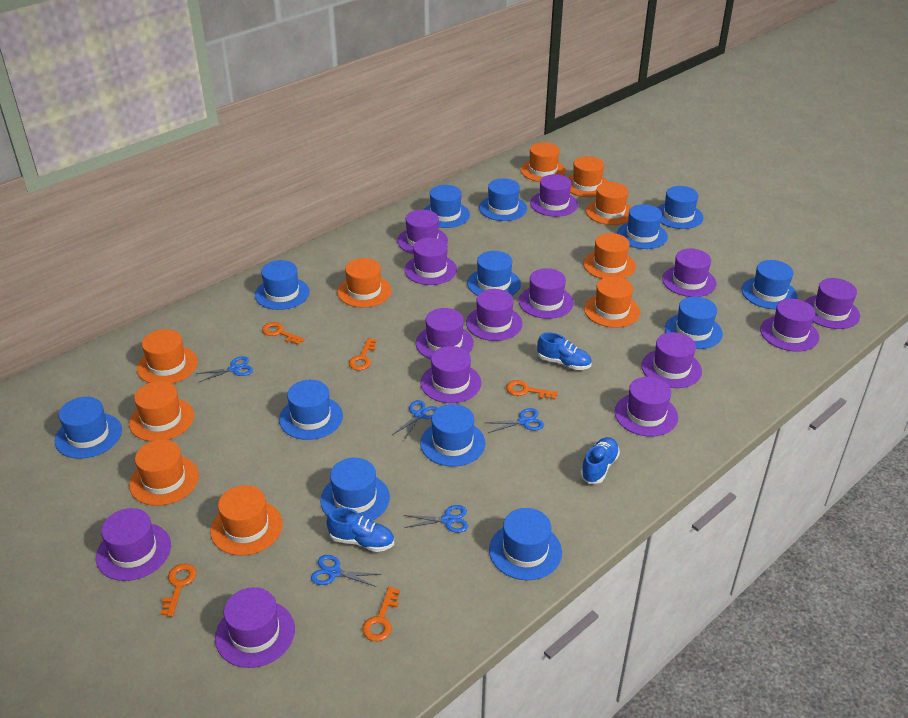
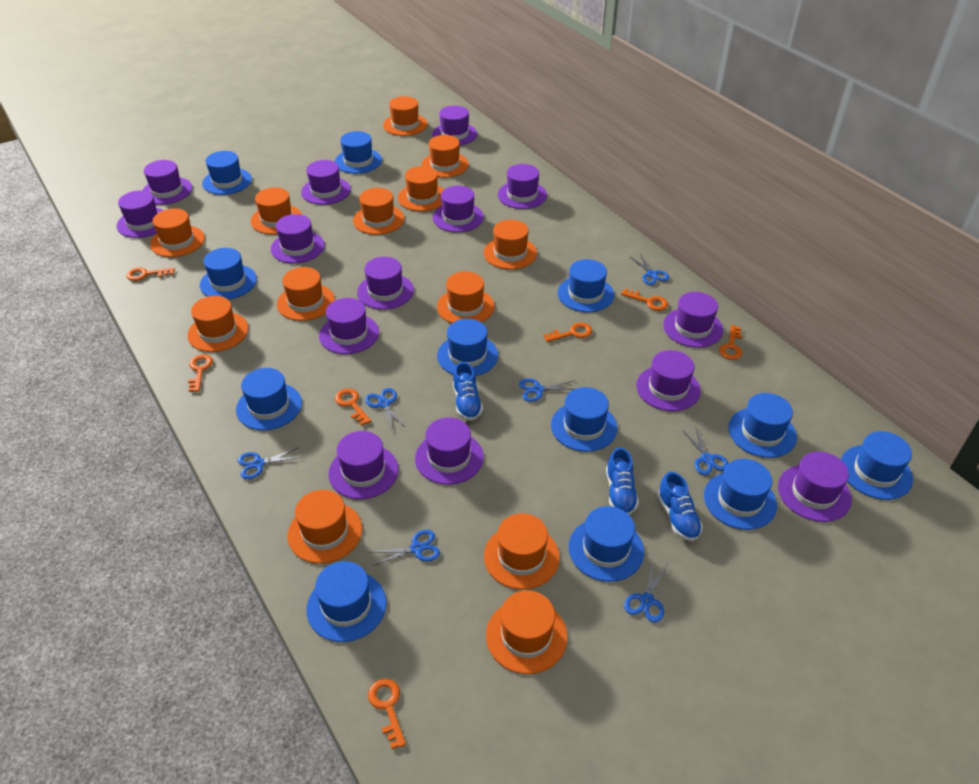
blue hat: 13 -> 12
blue scissors: 5 -> 7
orange hat: 10 -> 13
orange key: 5 -> 7

